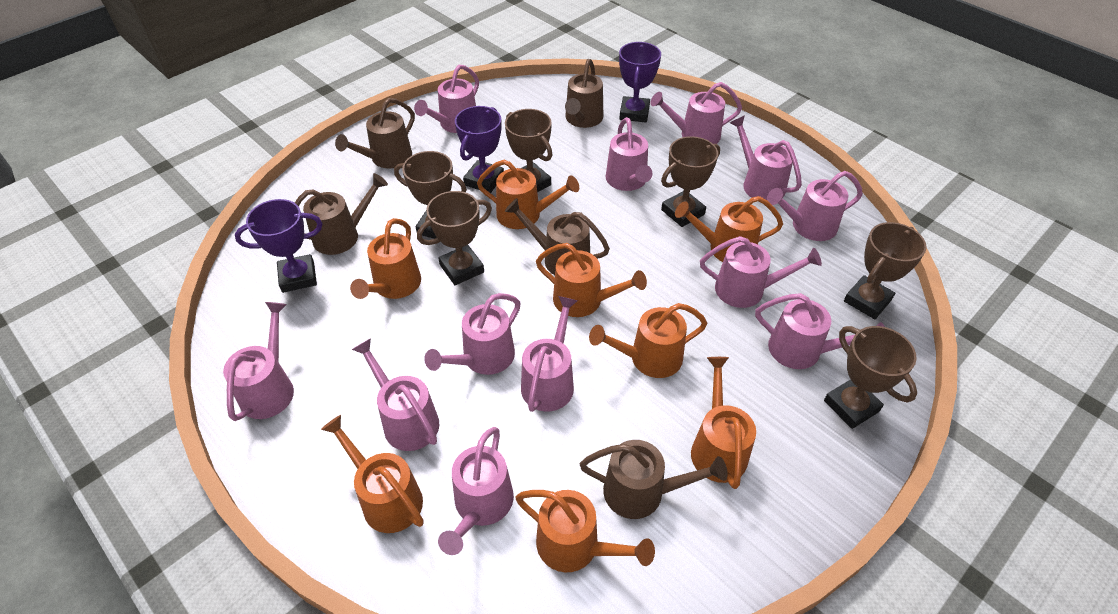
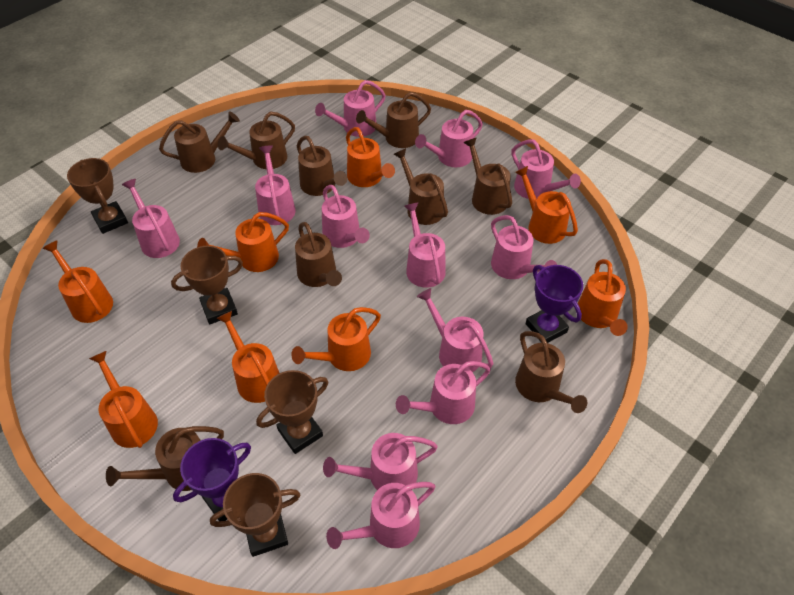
brown trophy: 6 -> 4
brown watering can: 5 -> 9
purple trophy: 3 -> 2

